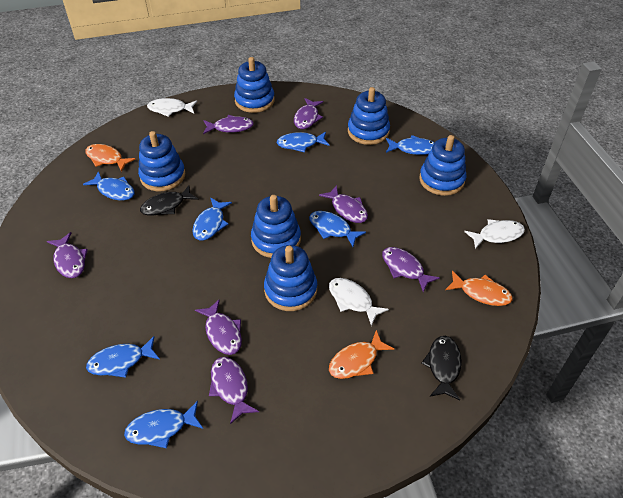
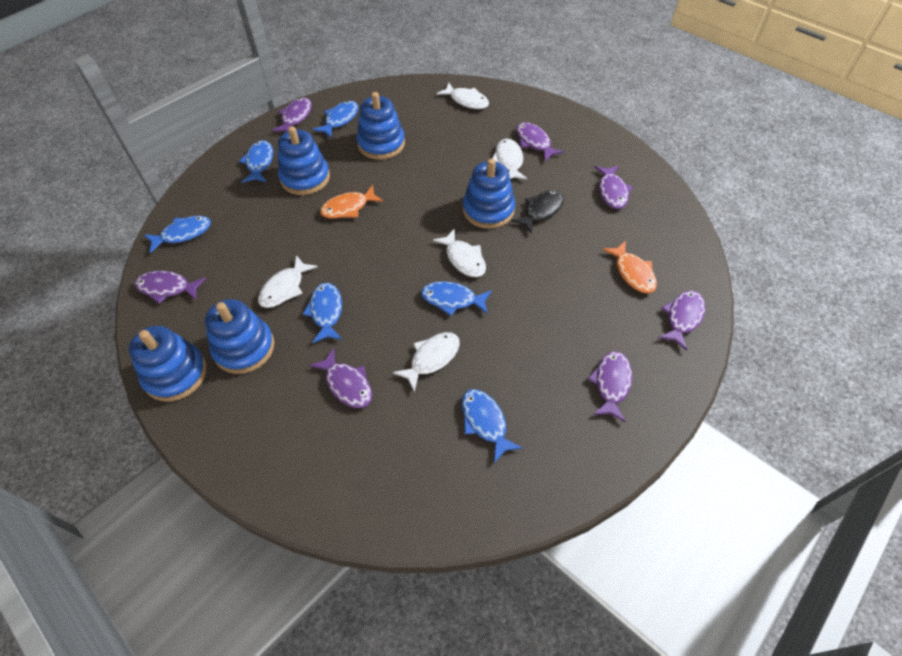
black fish: 2 -> 1
blue fish: 7 -> 6
blue stacking toy: 6 -> 5
orange fish: 3 -> 2
white fish: 3 -> 5

